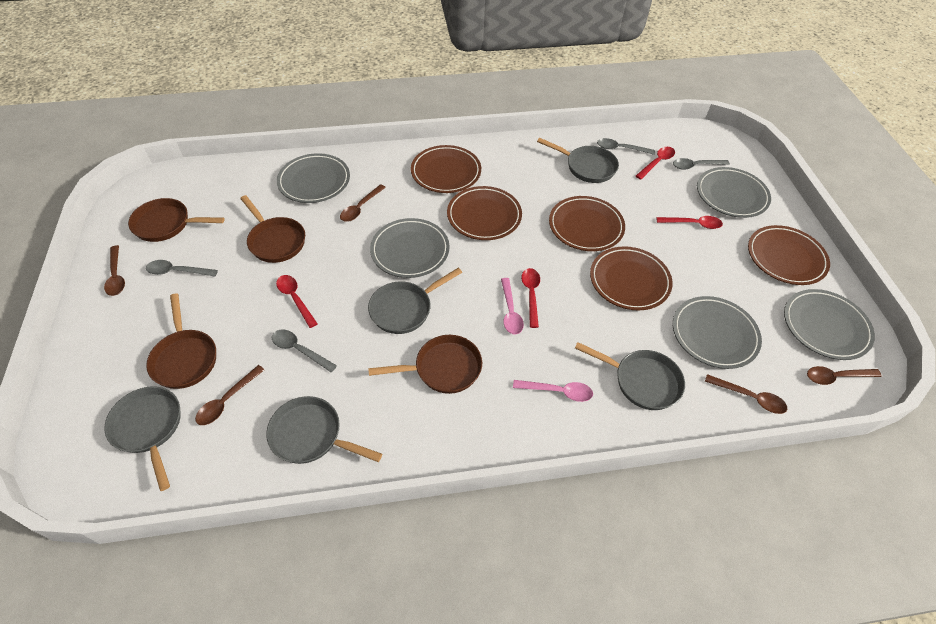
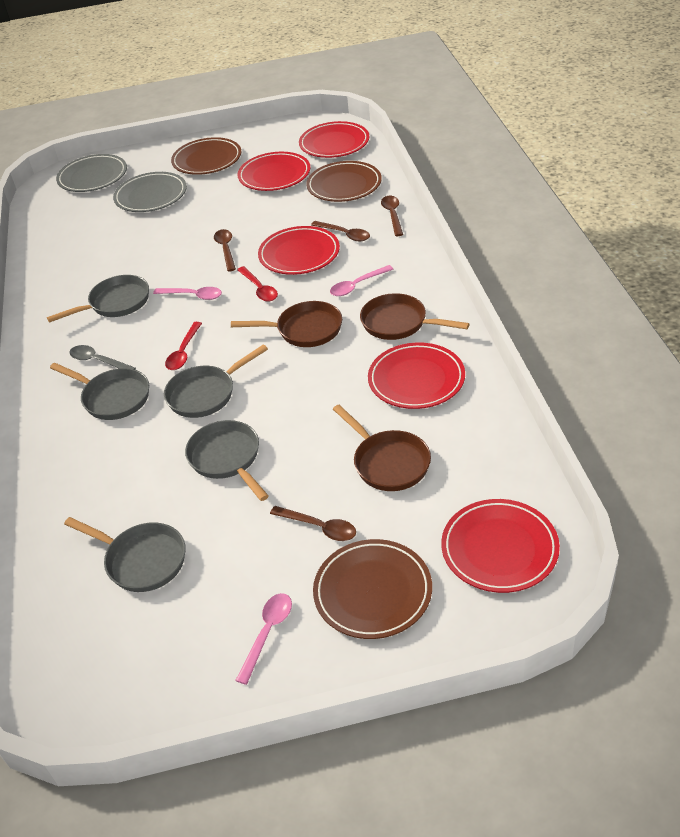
brown pan: 4 -> 3
brown plate: 5 -> 3
brown spoon: 5 -> 4
grey plate: 5 -> 2
grey spoon: 4 -> 1
pink spoon: 2 -> 3
red plate: 0 -> 5
red spoon: 4 -> 2

